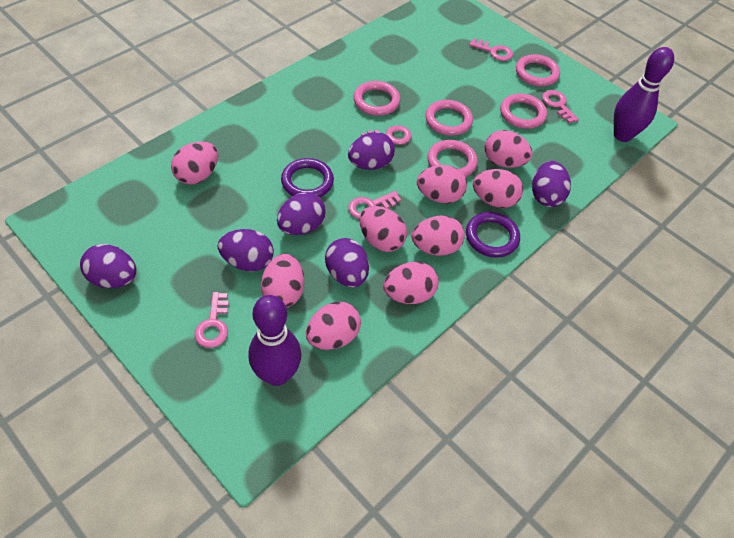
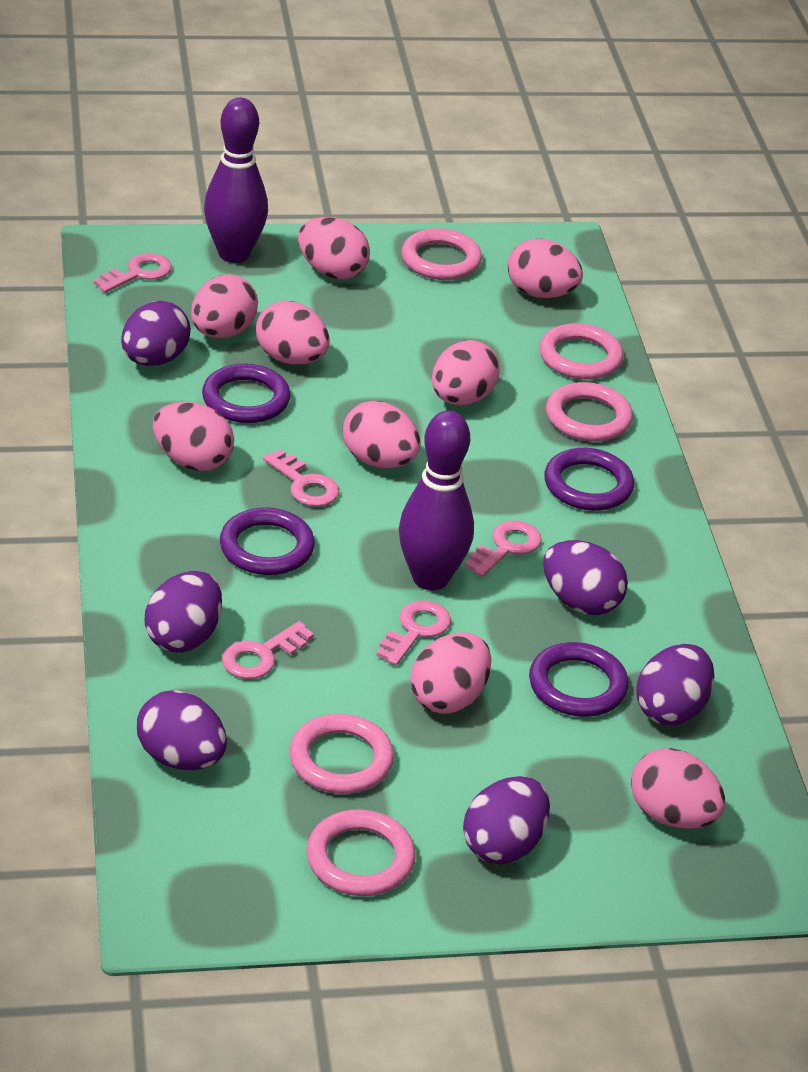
purple ring: 2 -> 4

